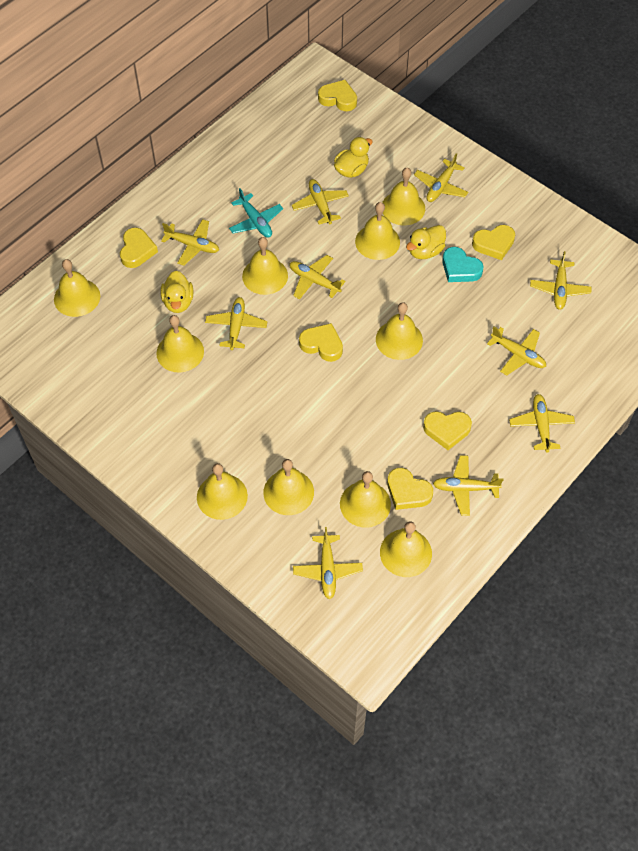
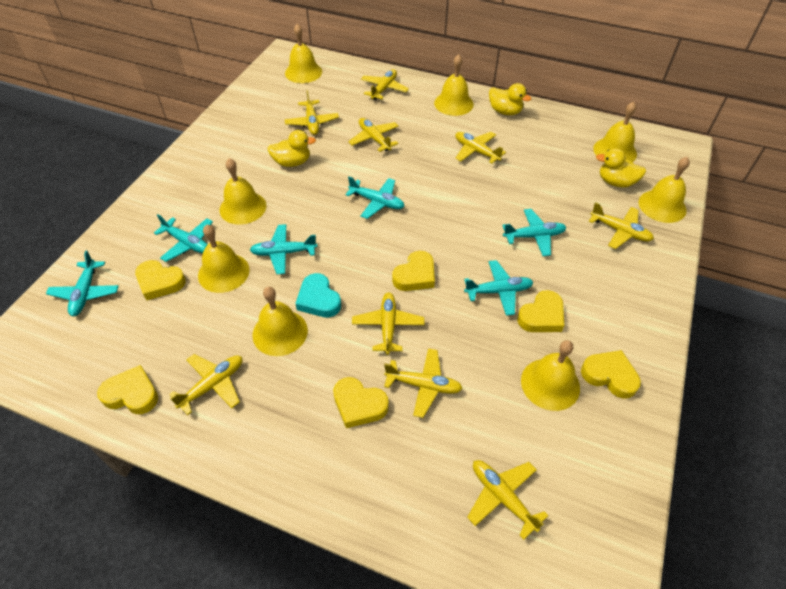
turquoise plane: 1 -> 6
yellow bell: 10 -> 8
yellow plane: 10 -> 9

